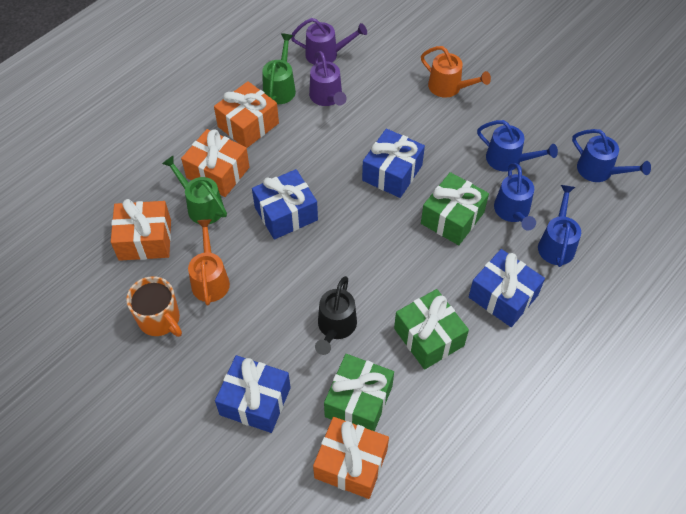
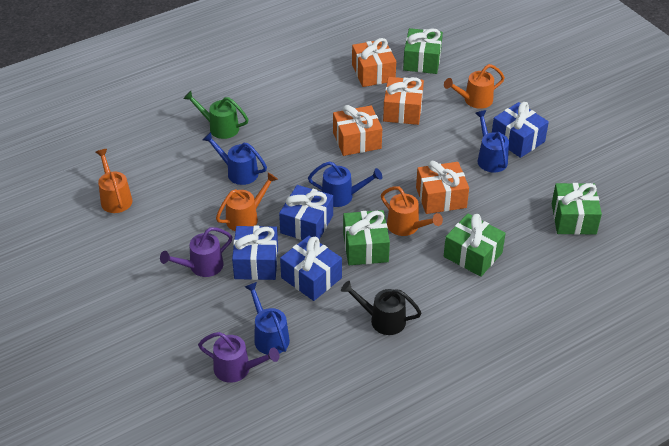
green gift: 3 -> 4
green watering can: 2 -> 1
orange mug: 1 -> 0
orange watering can: 2 -> 4

